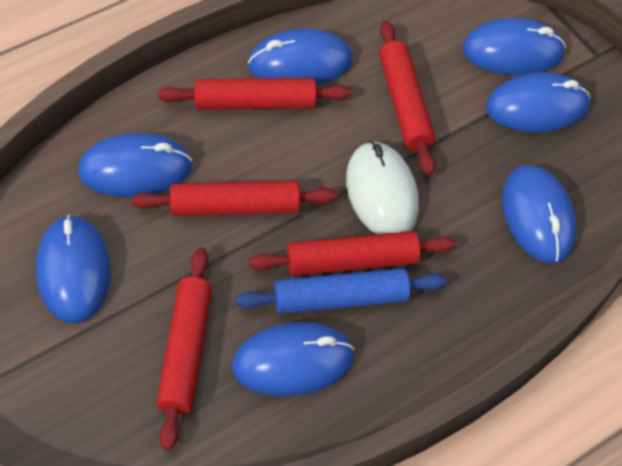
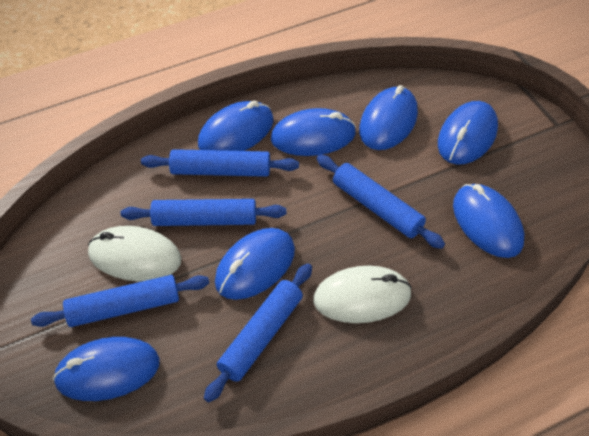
blue rolling pin: 1 -> 5
red rolling pin: 5 -> 0
white mouse: 1 -> 2

